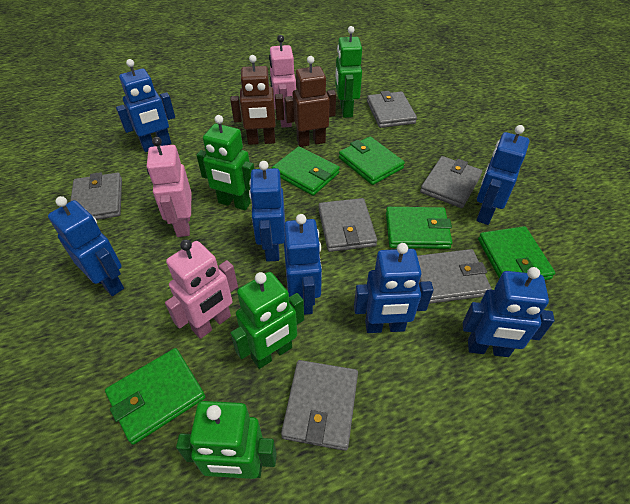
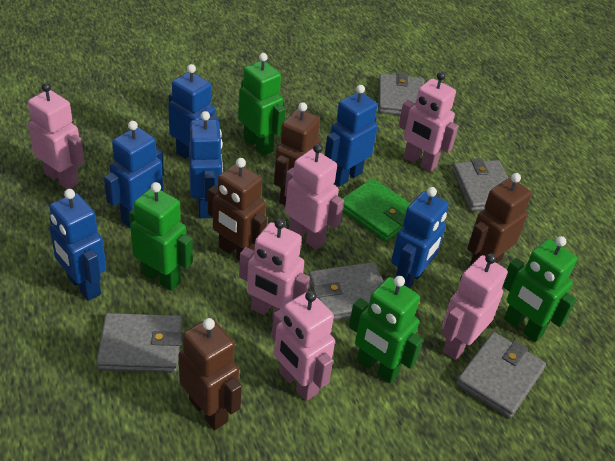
blue robot: 7 -> 6
brown robot: 2 -> 4
green wallet: 5 -> 1
grey wallet: 6 -> 5
pink robot: 3 -> 6

